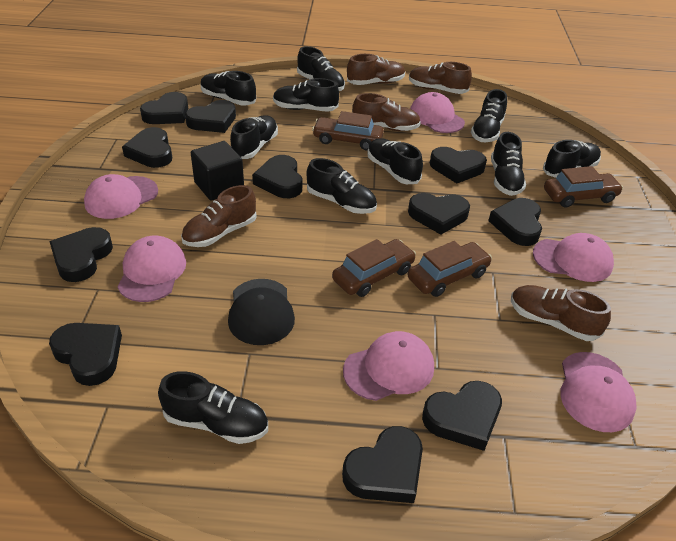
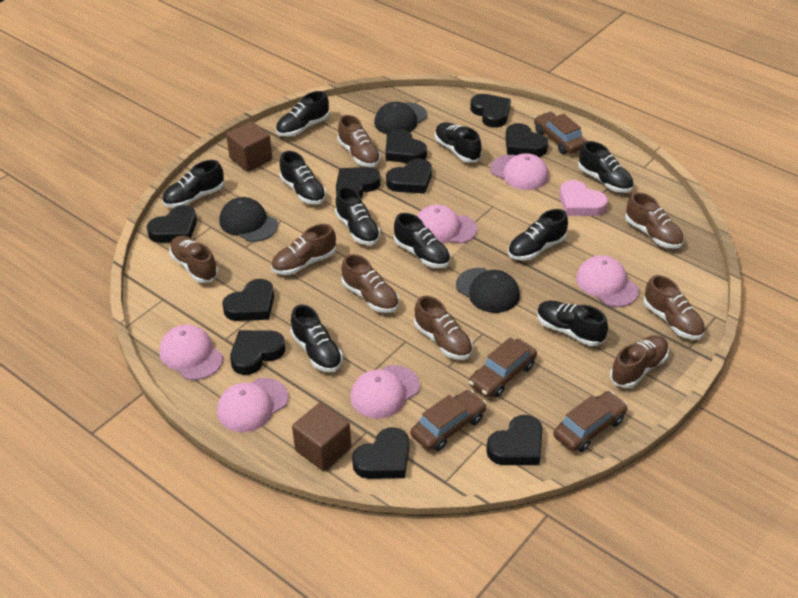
black cap: 1 -> 3
black cube: 1 -> 0
black heart: 11 -> 10
brown cube: 0 -> 2
brown shoe: 5 -> 8
pink heart: 0 -> 1

